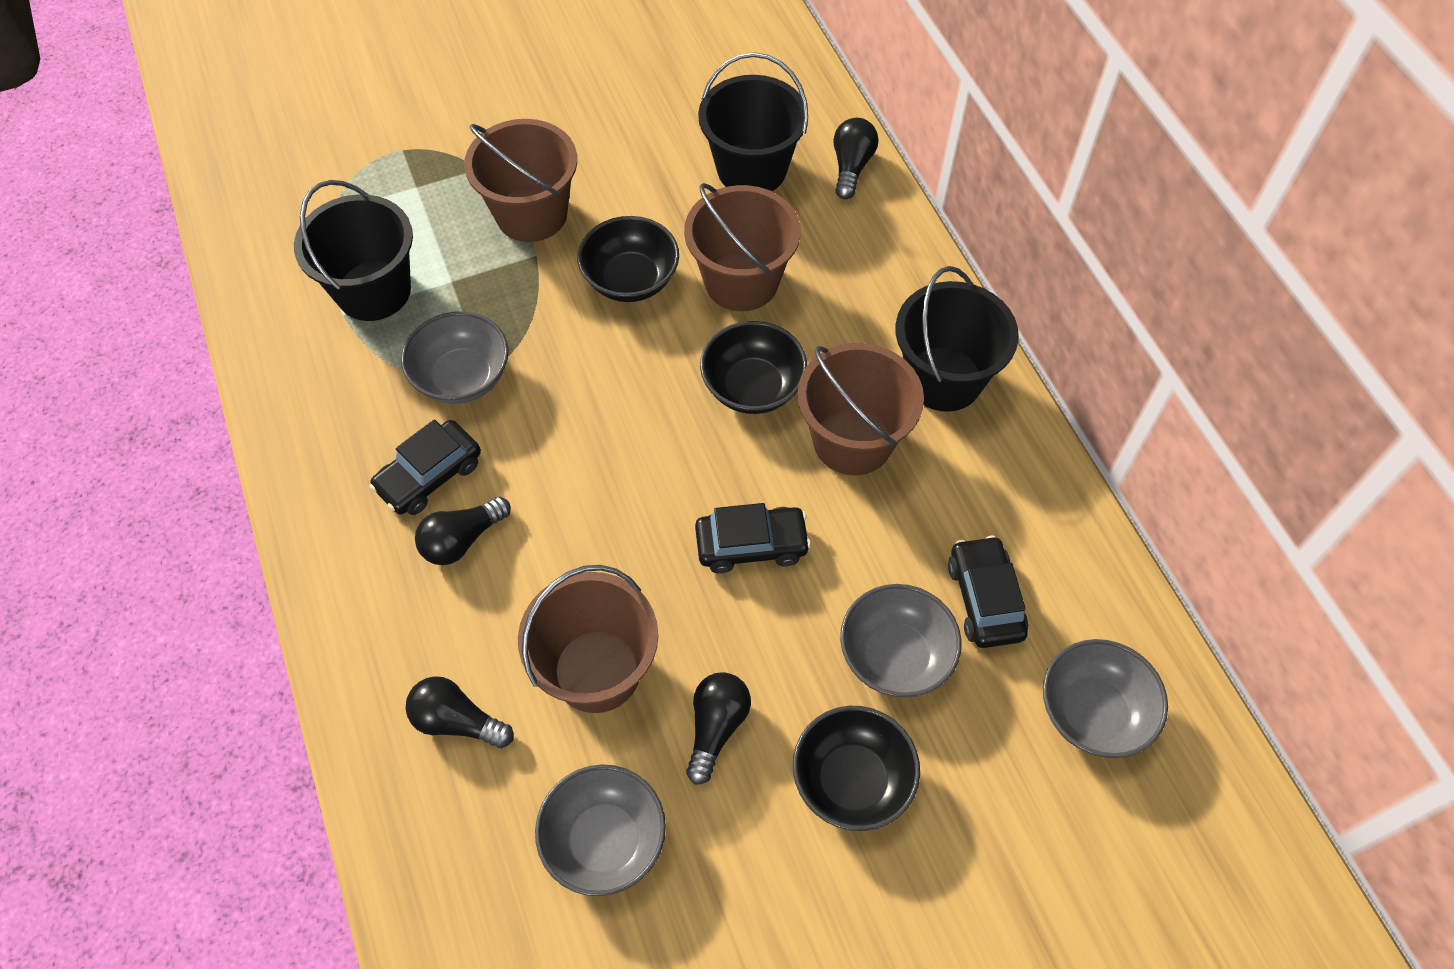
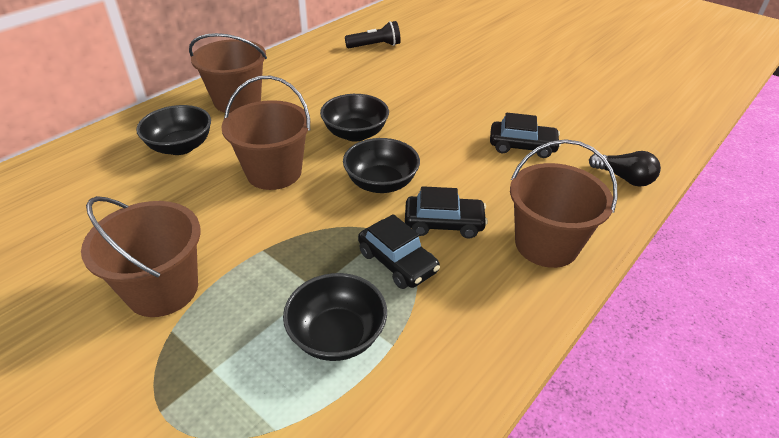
black bowl: 3 -> 4
black bucket: 3 -> 0
black flashlight: 0 -> 1
black light bulb: 4 -> 1
grey bowl: 4 -> 0

